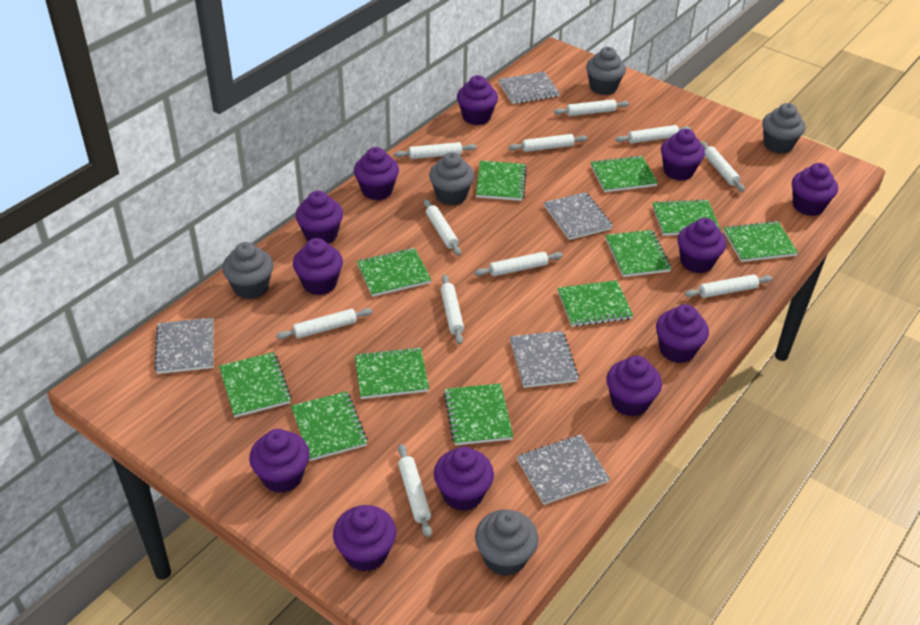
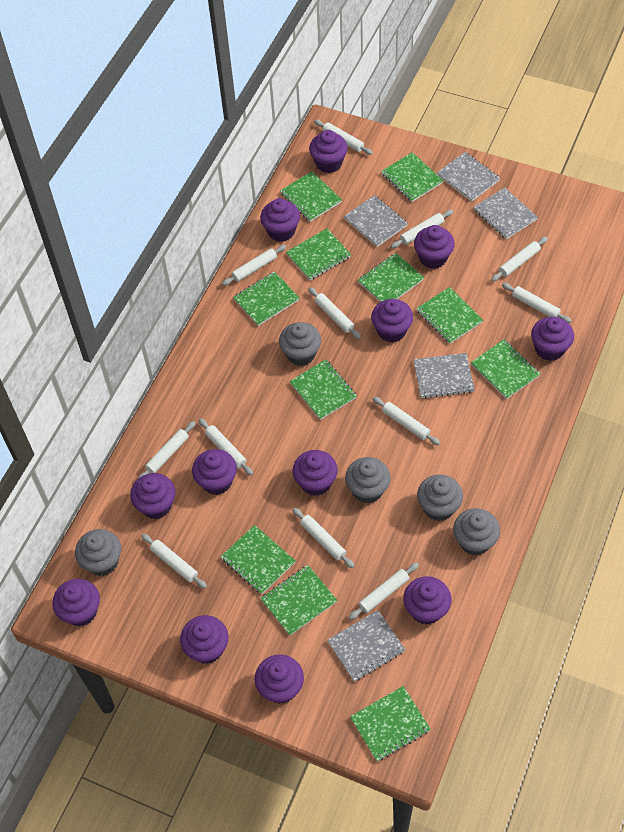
white rolling pin: 11 -> 12

